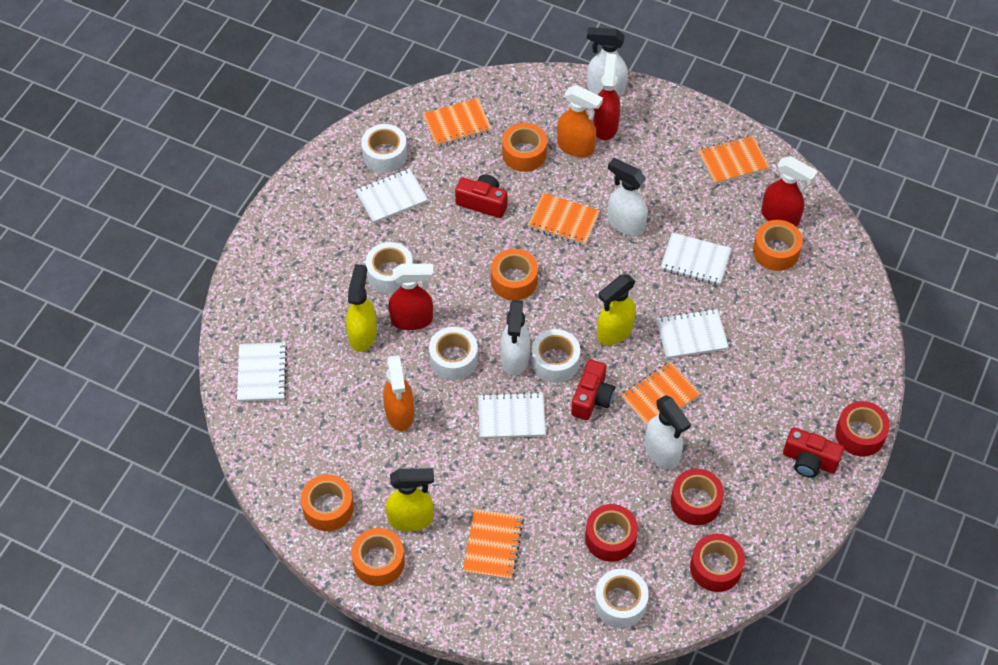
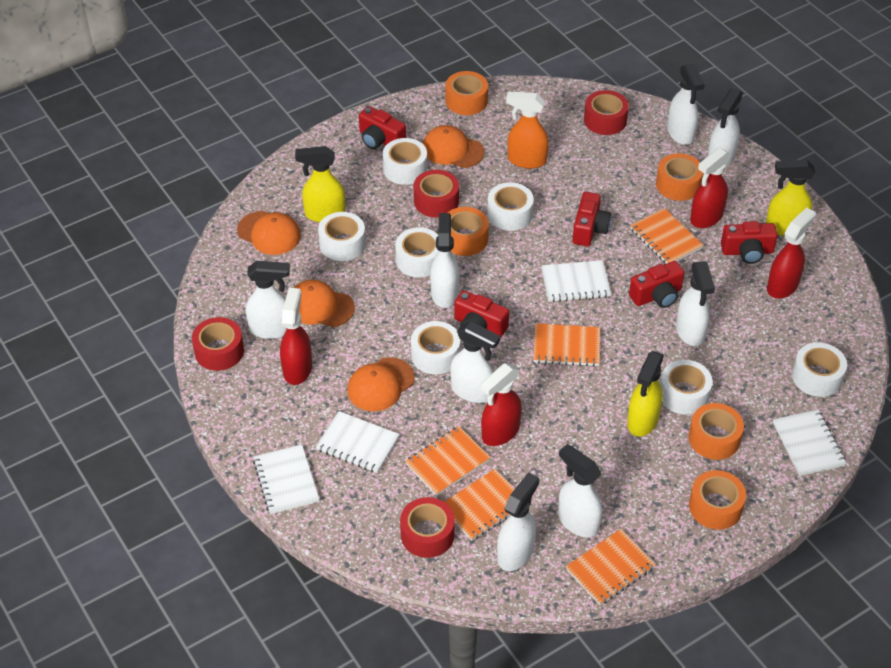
orange cap: 0 -> 4
orange spray bottle: 2 -> 1
red camera: 3 -> 5
red spray bottle: 3 -> 4
white notebook: 5 -> 4
white spray bottle: 4 -> 8
white tape: 5 -> 7

